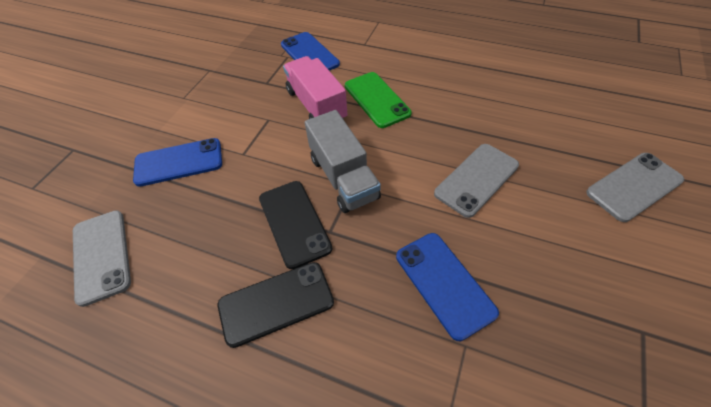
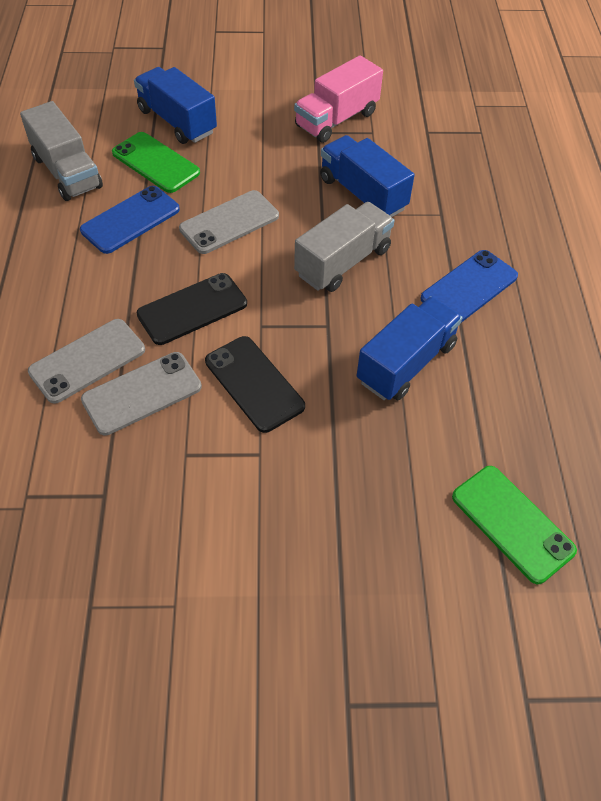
blue phone: 3 -> 2
blue truck: 0 -> 3
green phone: 1 -> 2
grey truck: 1 -> 2

